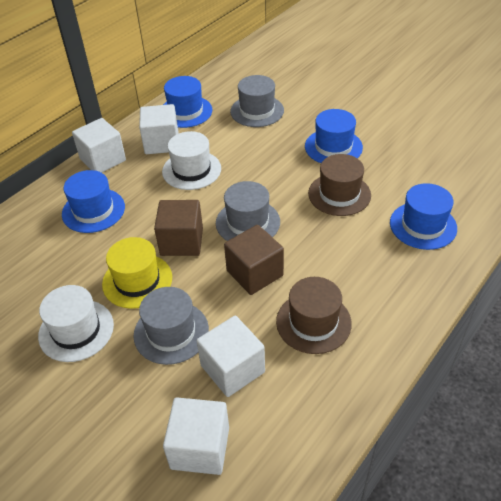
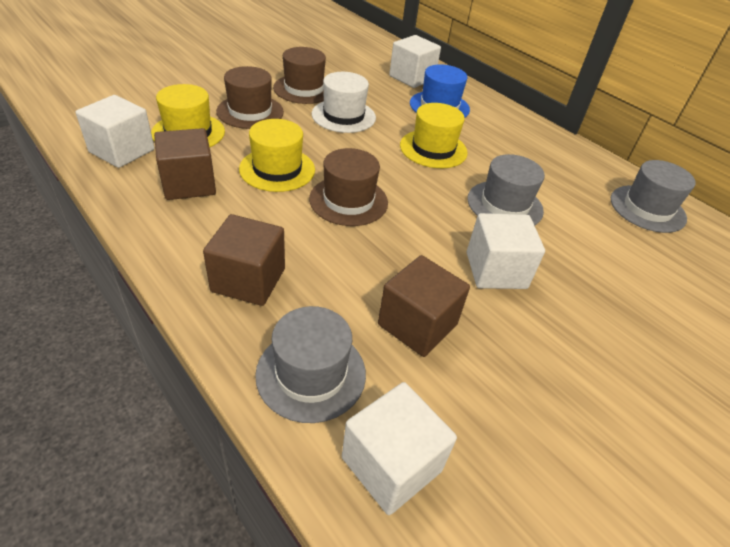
blue hat: 4 -> 1
brown cube: 2 -> 3
brown hat: 2 -> 3
white hat: 2 -> 1
yellow hat: 1 -> 3

